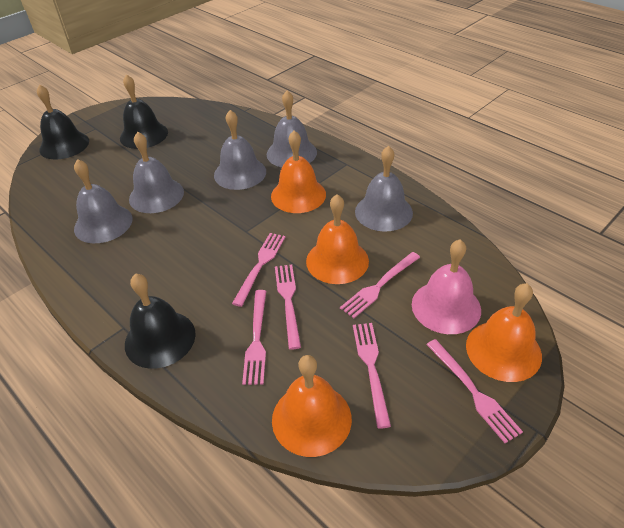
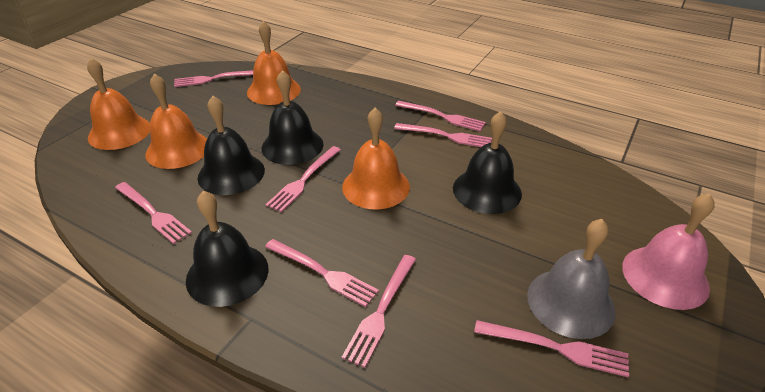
black bell: 3 -> 4
grey bell: 5 -> 1
pink fork: 6 -> 8

